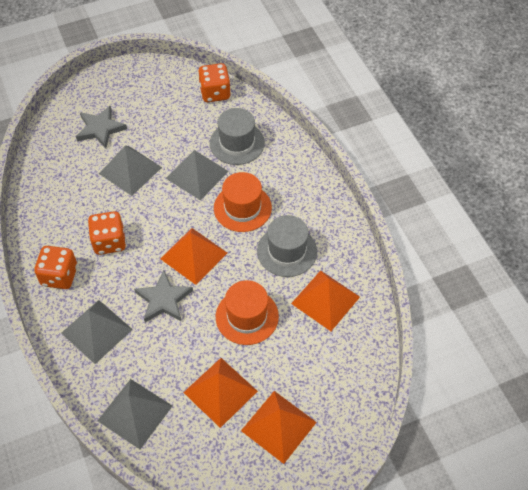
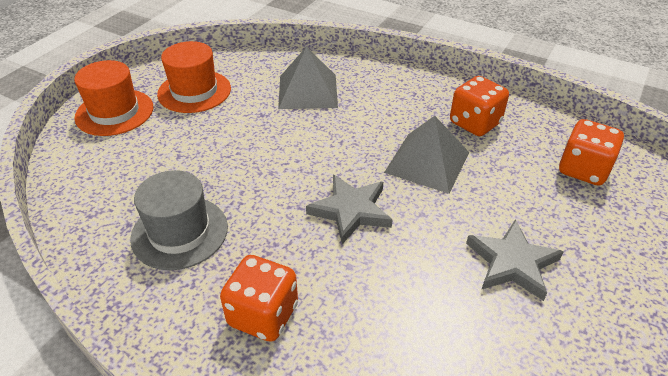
grey hat: 2 -> 1
grey pyramid: 4 -> 2
orange pyramid: 4 -> 0

